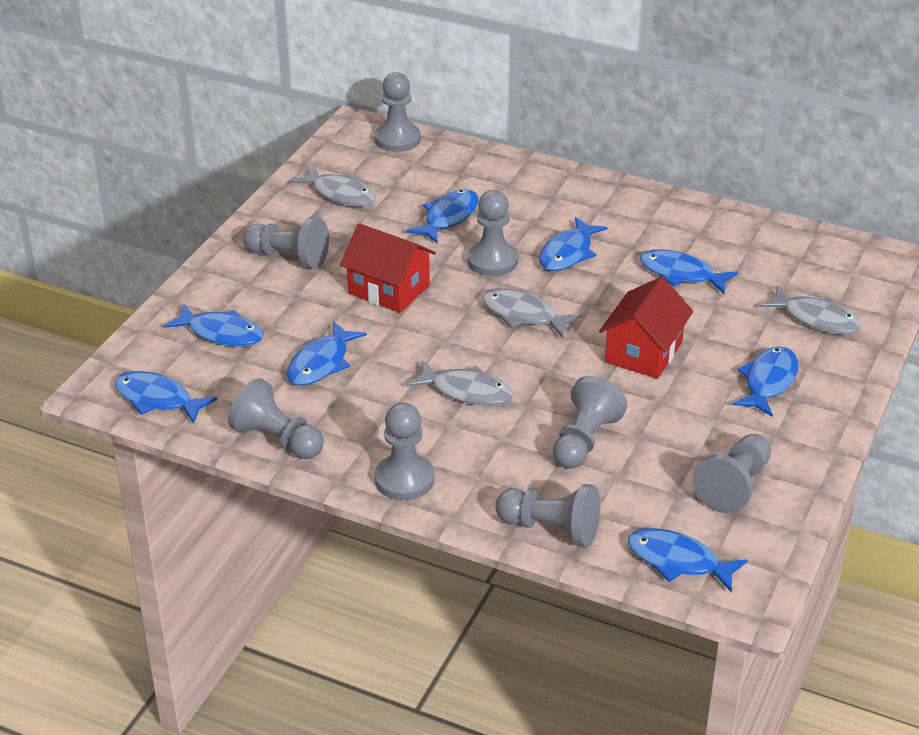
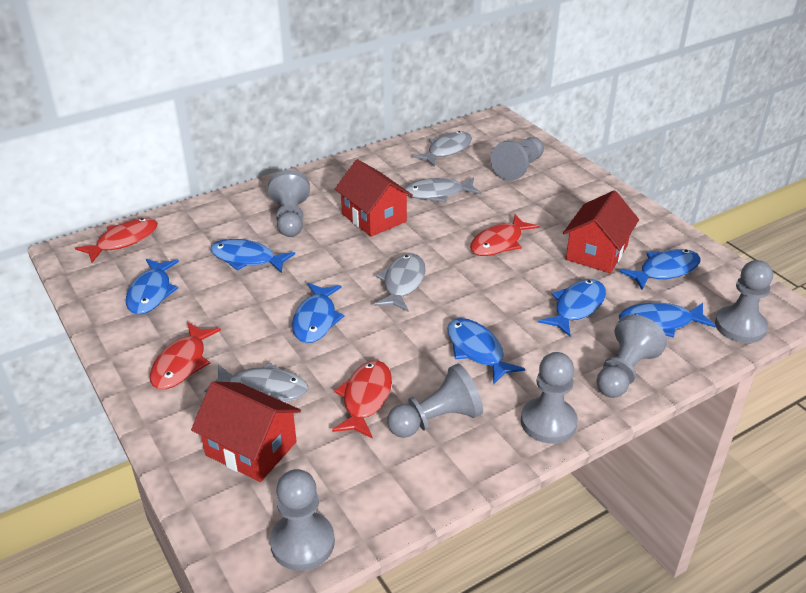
blue fish: 8 -> 7
grey pawn: 8 -> 7
red fish: 0 -> 4
red house: 2 -> 3

